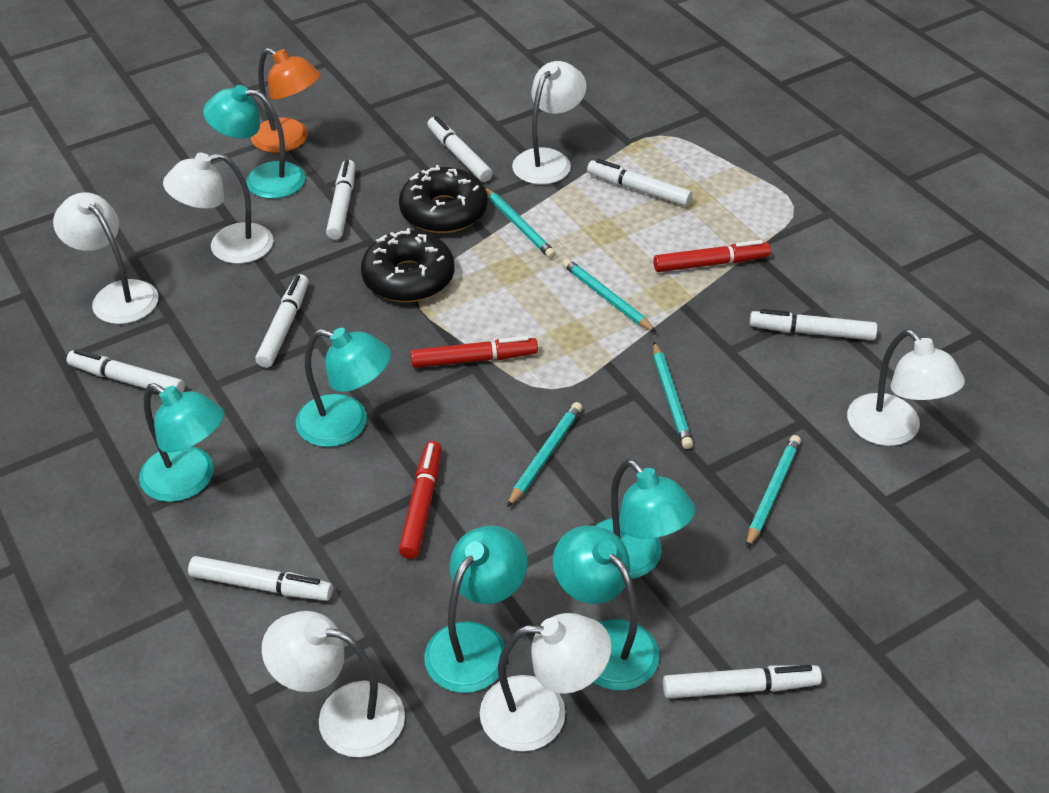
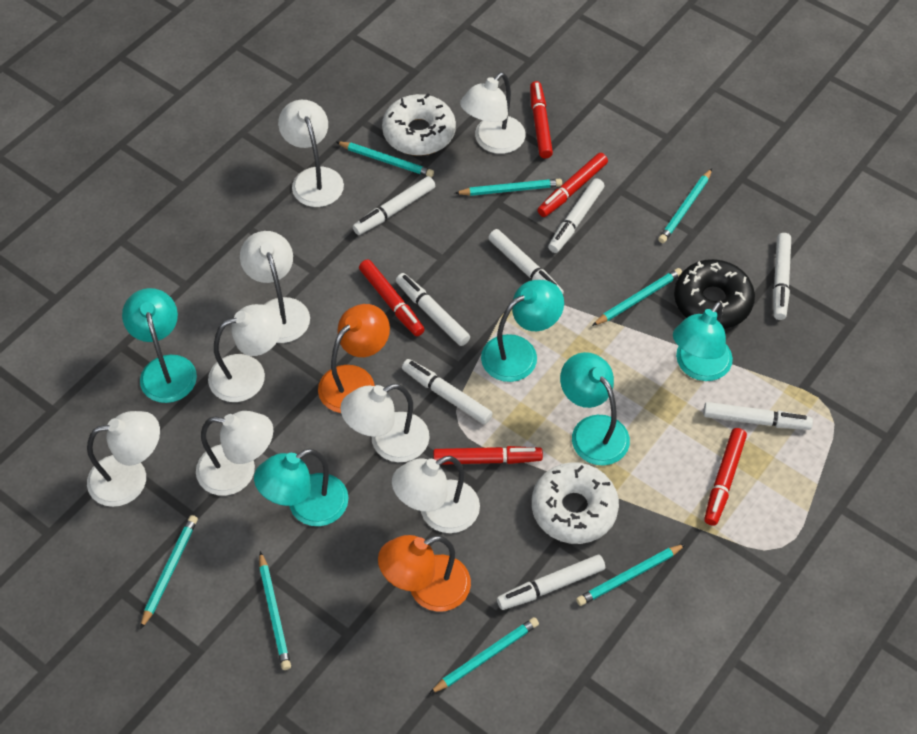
black donut: 2 -> 1
orange lamp: 1 -> 2
red marker: 3 -> 5
turquoise lamp: 6 -> 5
turquoise pencil: 5 -> 8
white donut: 0 -> 2
white lamp: 6 -> 8

